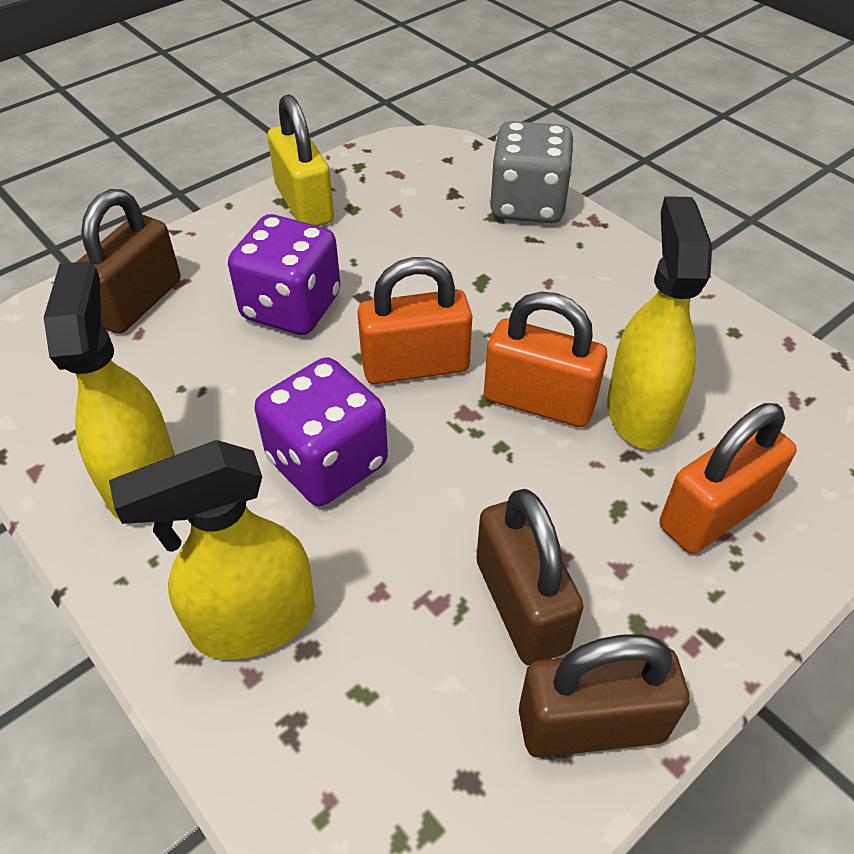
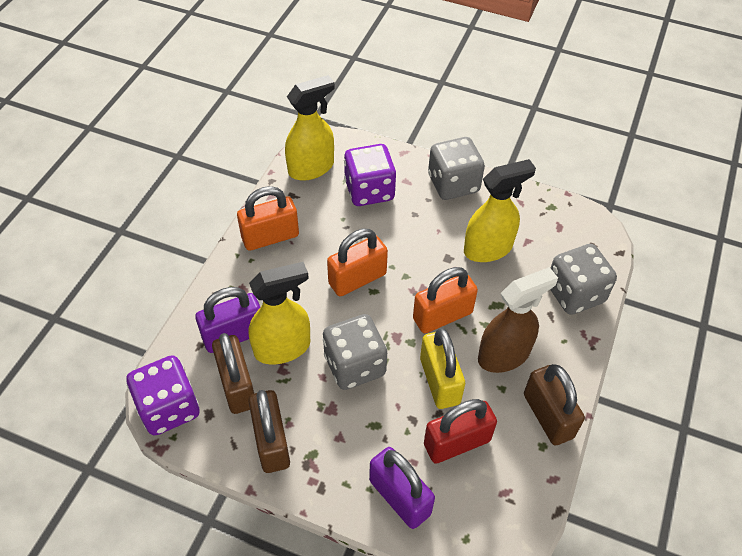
brown spray bottle: 0 -> 1
grey dice: 1 -> 3
purple padlock: 0 -> 2
red padlock: 0 -> 1

